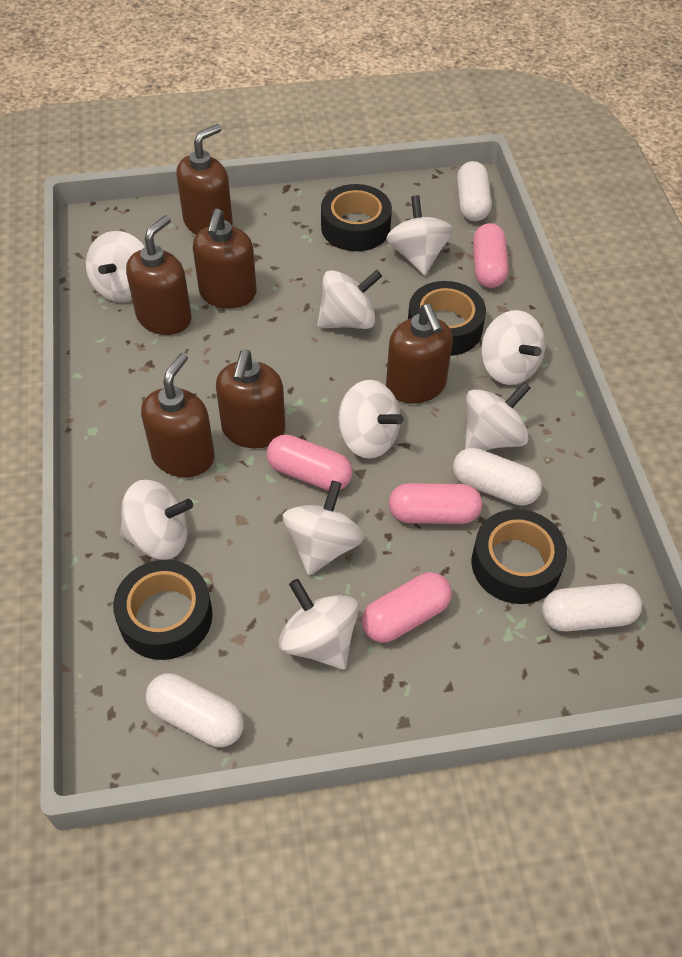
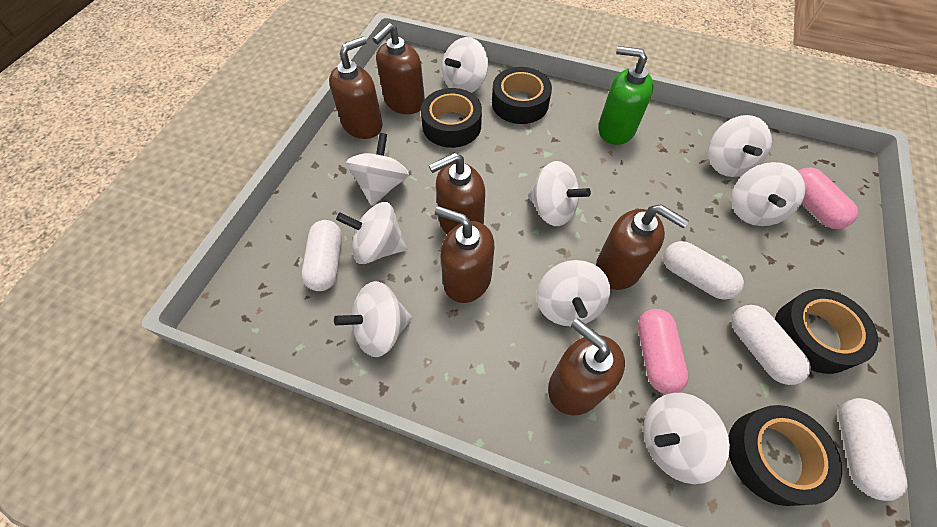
green soap dispenser: 0 -> 1
pink capsule: 4 -> 2

